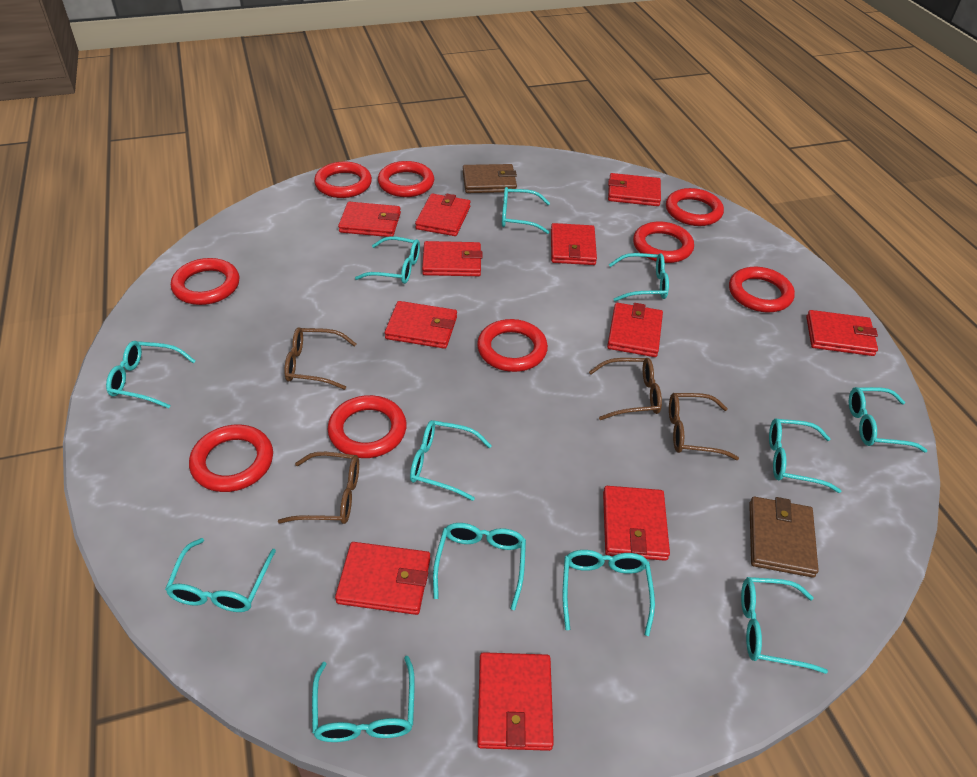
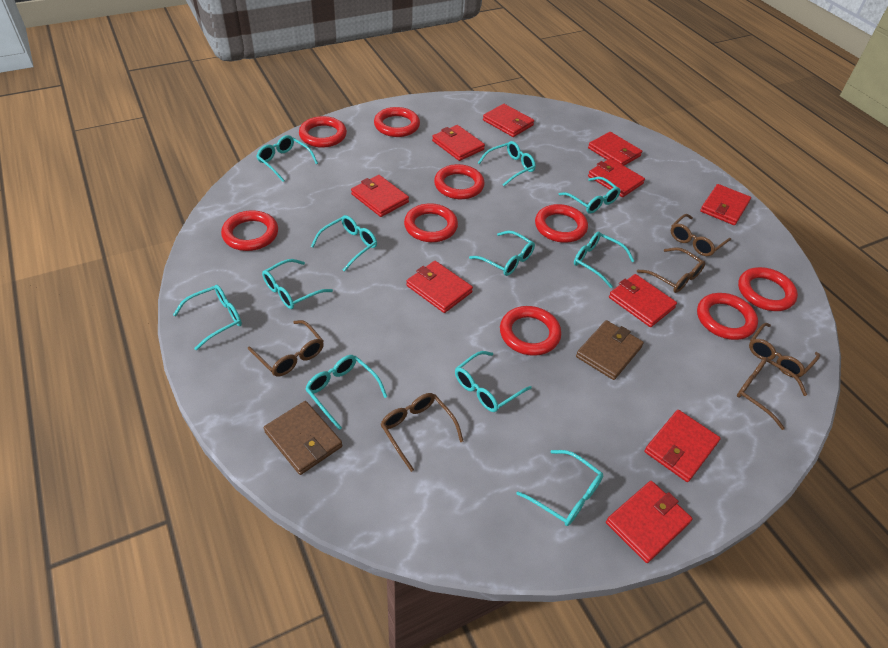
brown glasses: 4 -> 6
red wallet: 11 -> 10
turquoise glasses: 12 -> 11

